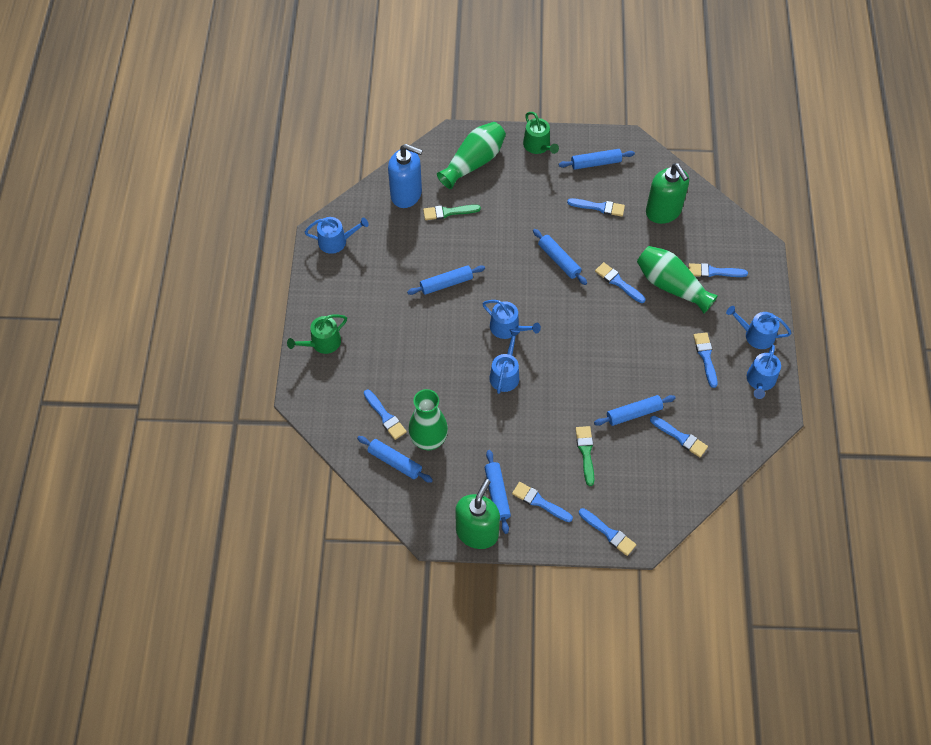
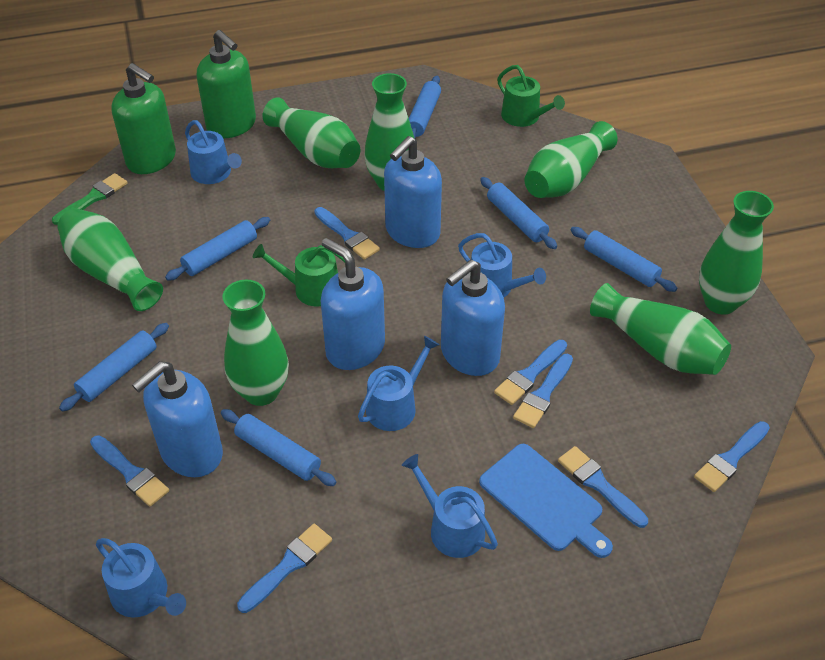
blue brush: 8 -> 7
blue cutting board: 0 -> 1
blue soap dispenser: 1 -> 4
green brush: 2 -> 1
green vase: 3 -> 7

